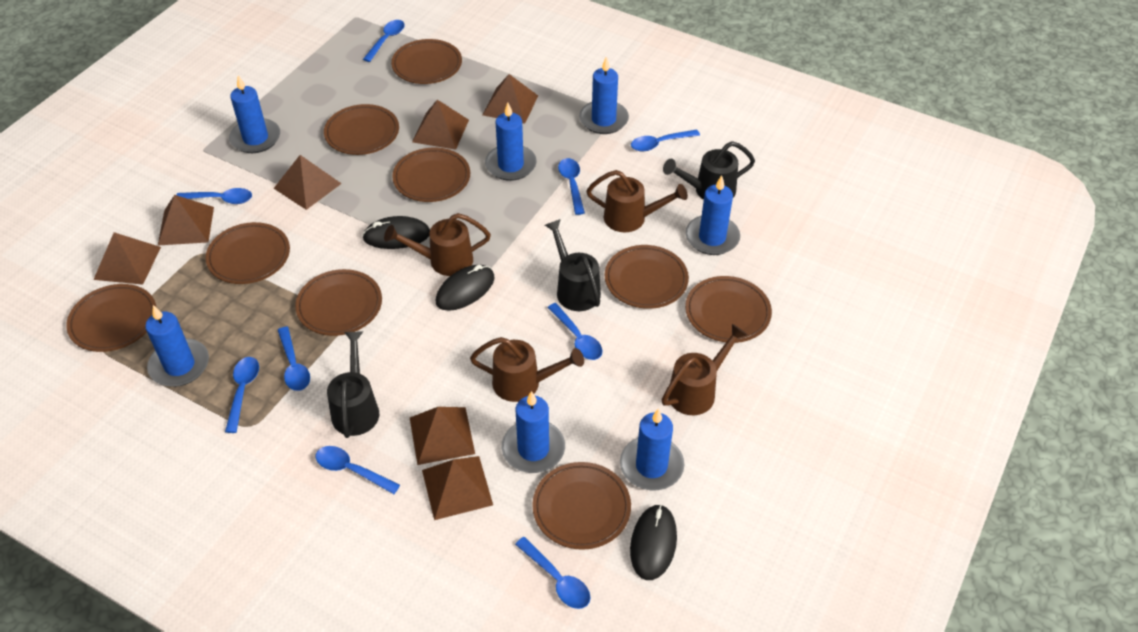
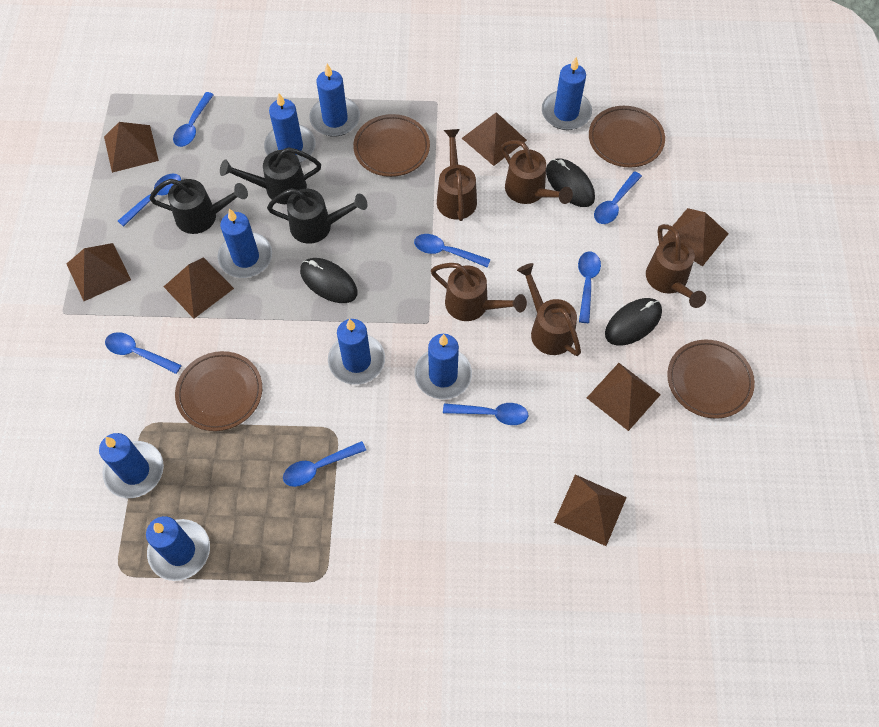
blue candle: 7 -> 8
blue spoon: 9 -> 8
brown plate: 9 -> 4
brown watering can: 4 -> 5

